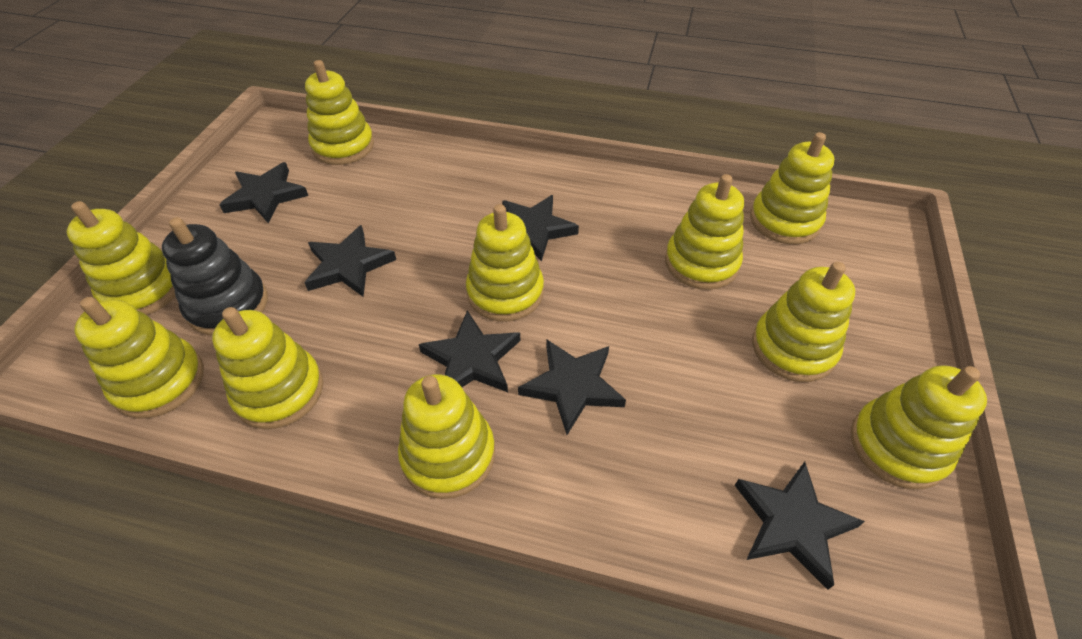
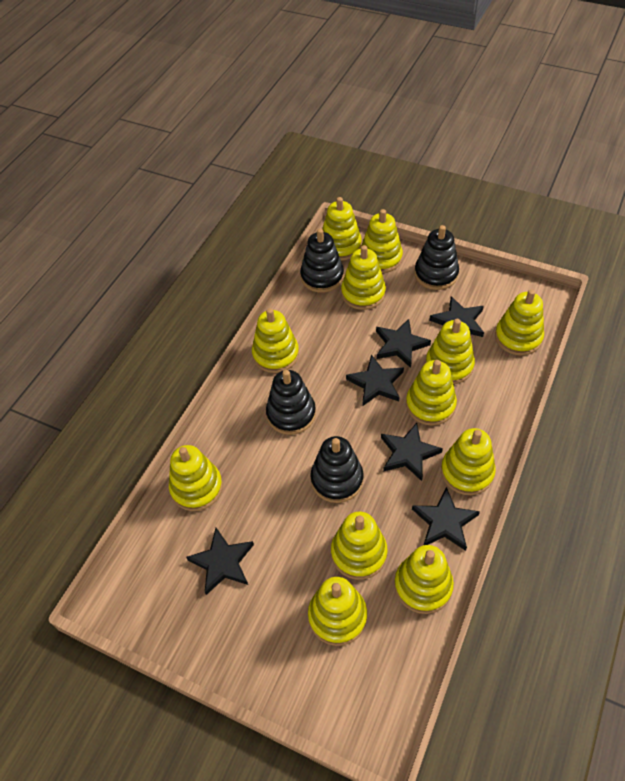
black stacking toy: 1 -> 4
yellow stacking toy: 10 -> 12

